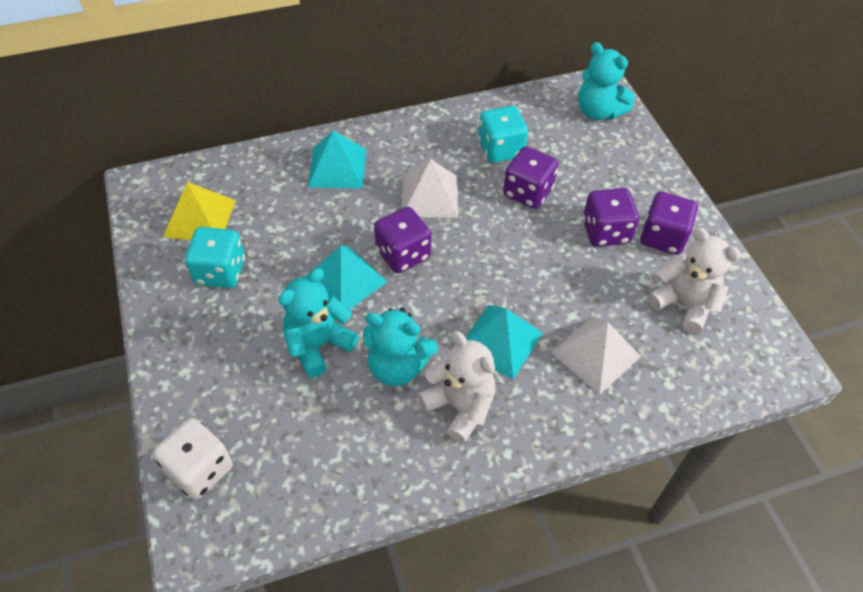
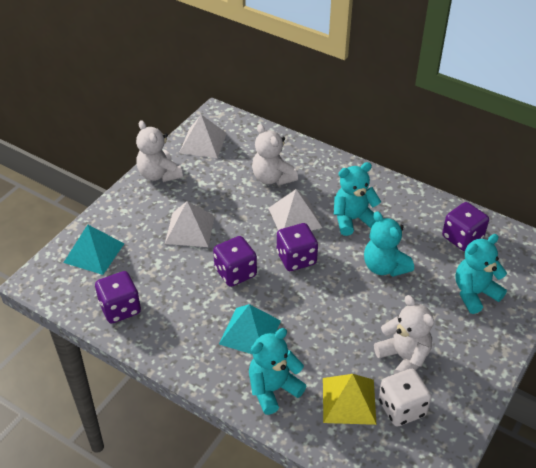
turquoise dice: 2 -> 0
turquoise pyramid: 3 -> 2
turquoise teddy bear: 3 -> 4
white pyramid: 2 -> 3
white teddy bear: 2 -> 3

